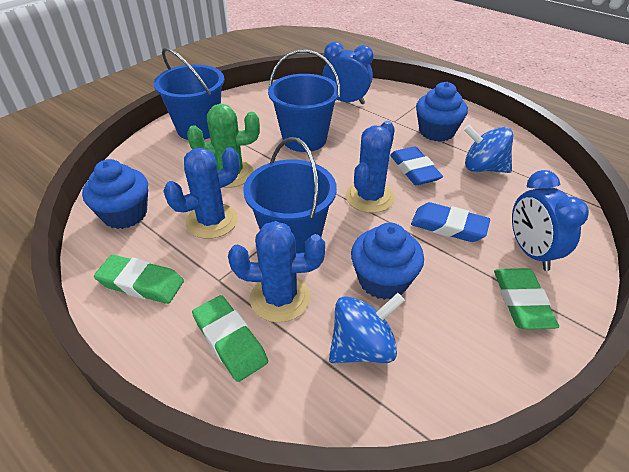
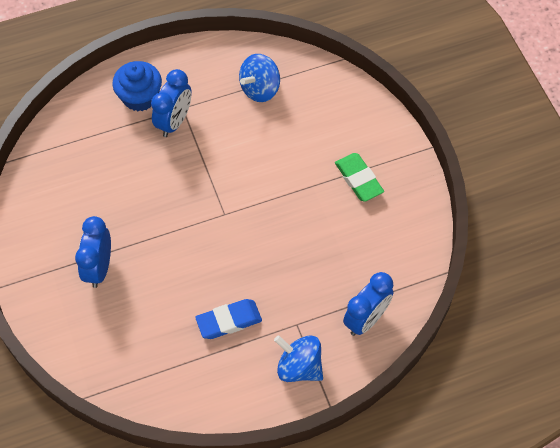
blue bucket: 3 -> 0
blue cactus: 3 -> 0
blue clock: 2 -> 3
blue cupcake: 3 -> 1
blue eraser: 2 -> 1
green cactus: 1 -> 0
green eraser: 3 -> 1

